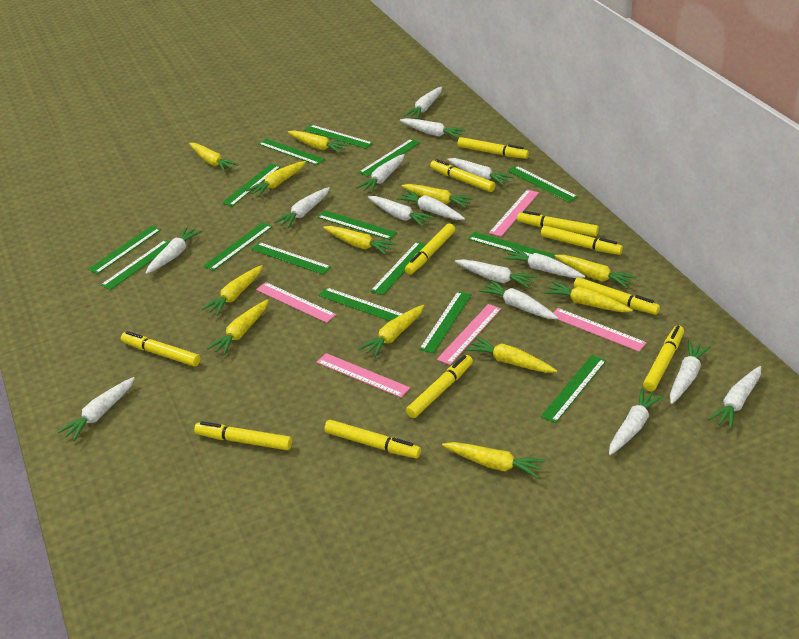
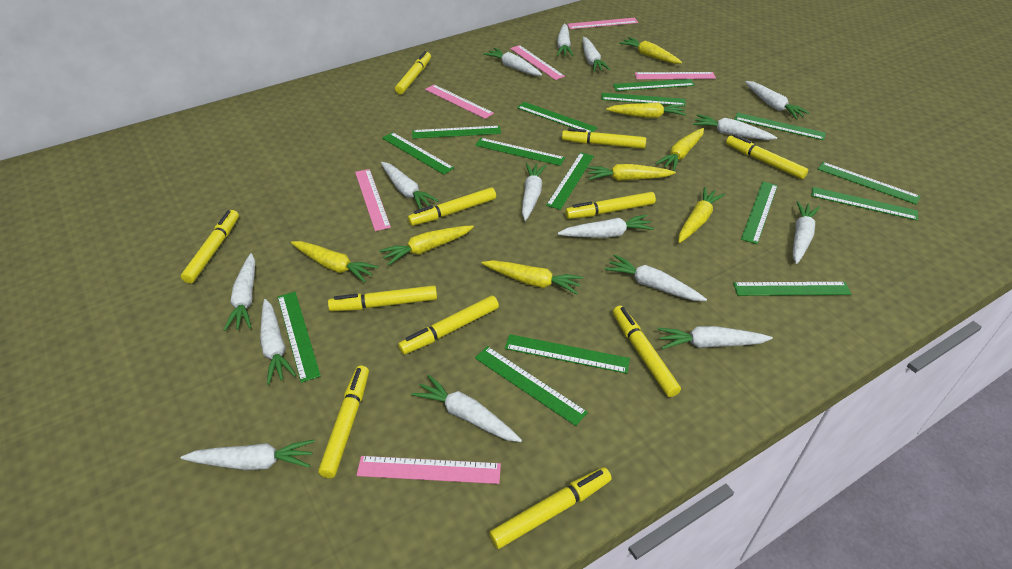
pink ruler: 5 -> 6
yellow carrot: 12 -> 8

